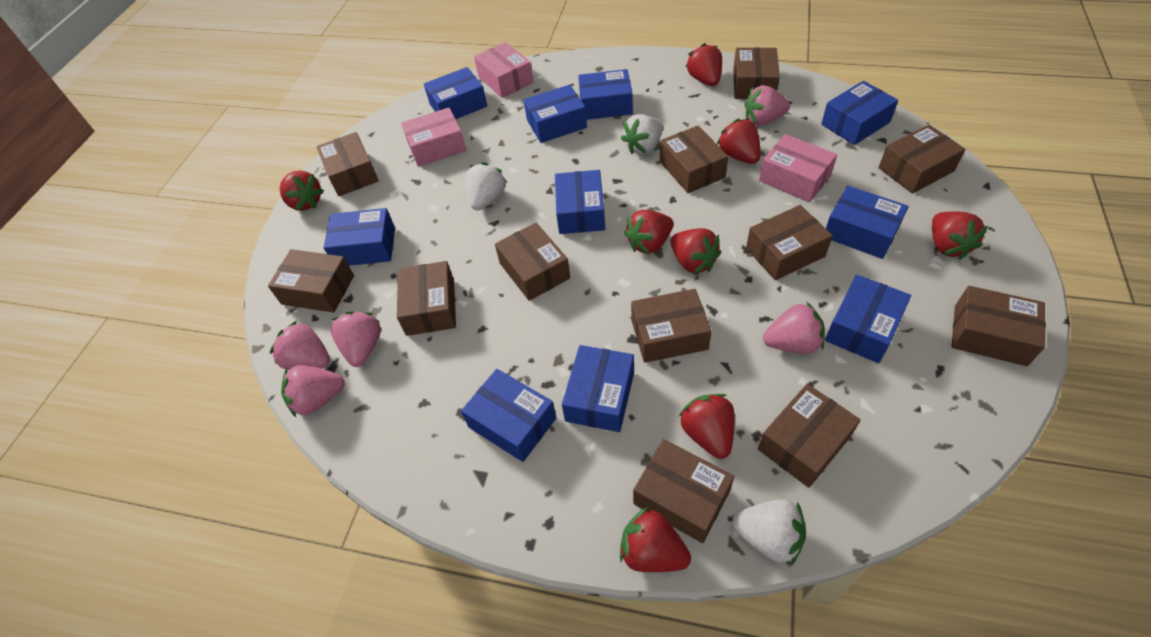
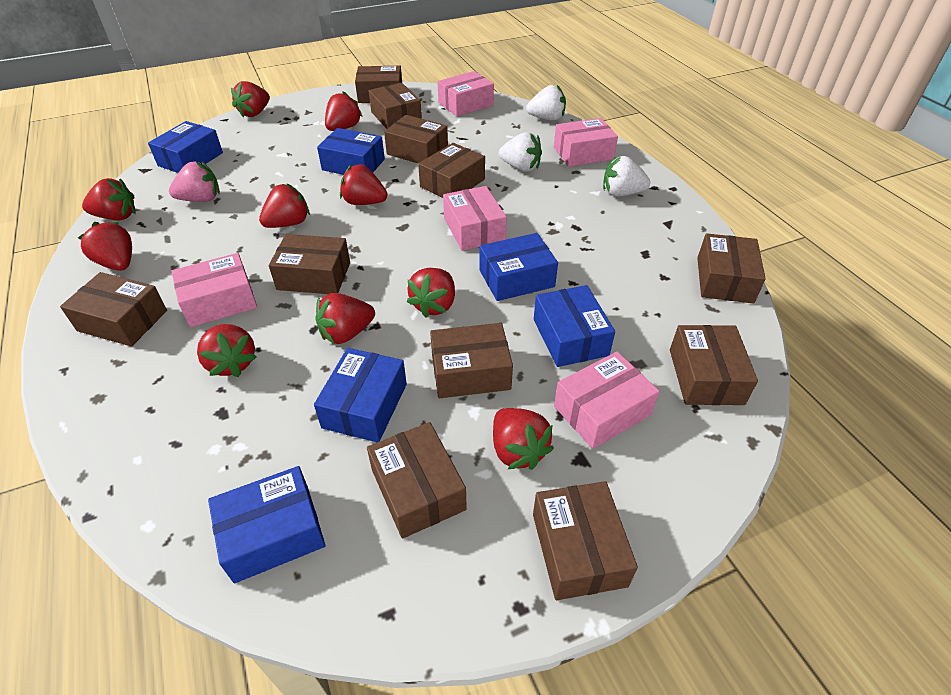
blue box: 10 -> 6
brown box: 12 -> 11
pink box: 3 -> 5
pink strawberry: 5 -> 1
red strawberry: 8 -> 10

